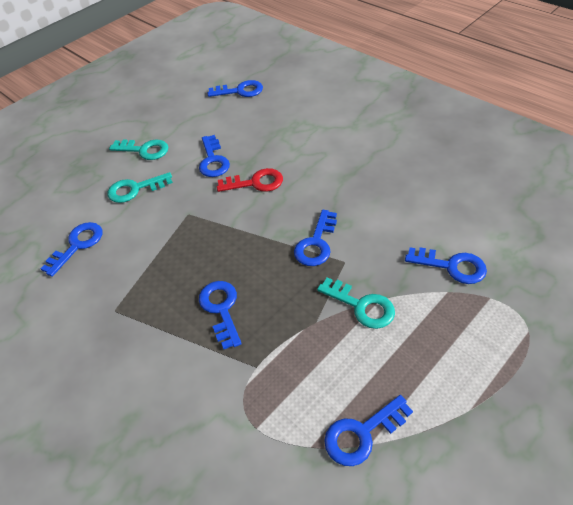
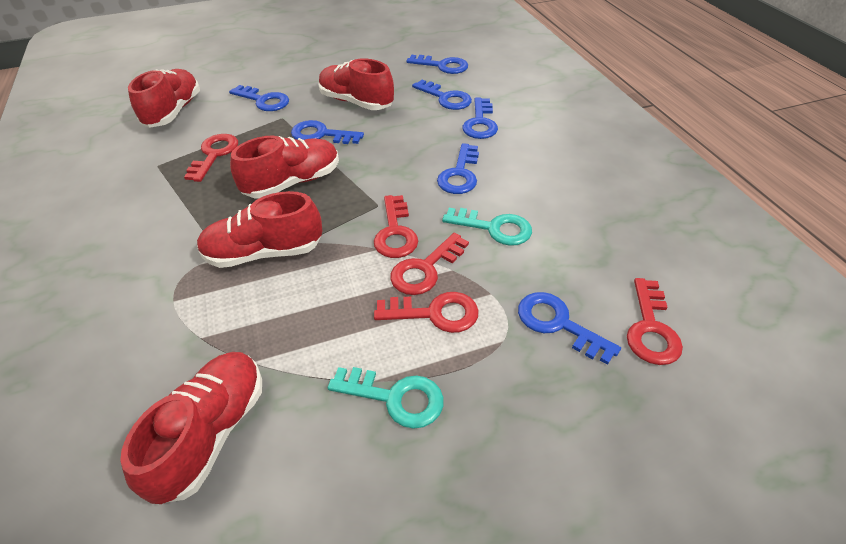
red key: 1 -> 5
red shoe: 0 -> 5
turquoise key: 3 -> 2

